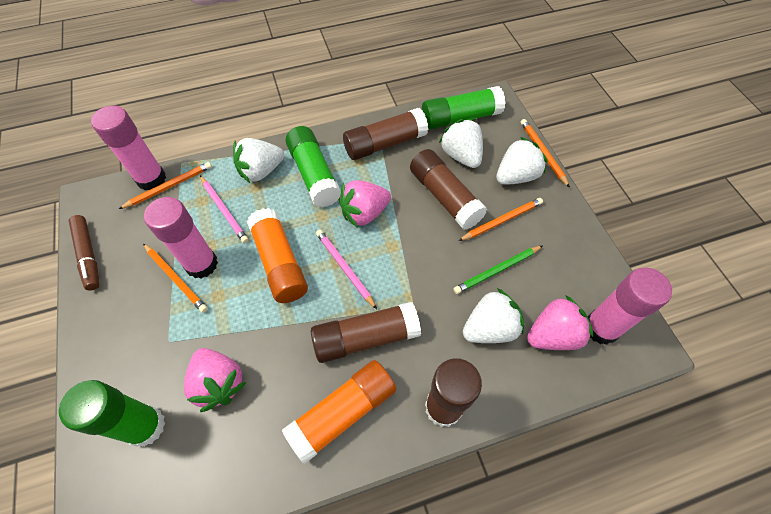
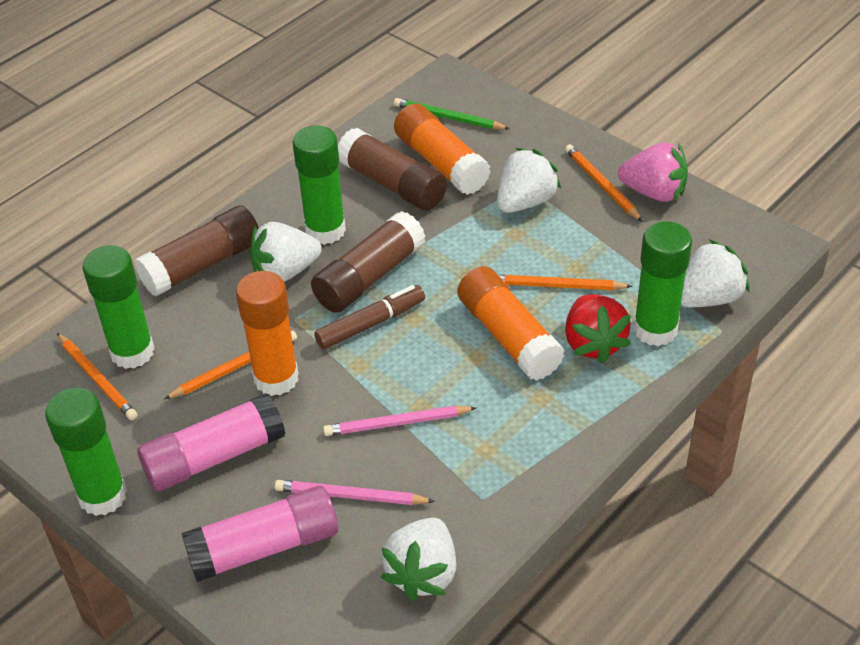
brown glue stick: 4 -> 3
green glue stick: 3 -> 4
orange glue stick: 2 -> 3
pink glue stick: 3 -> 2
pink strawberry: 3 -> 1
red strawberry: 0 -> 1

